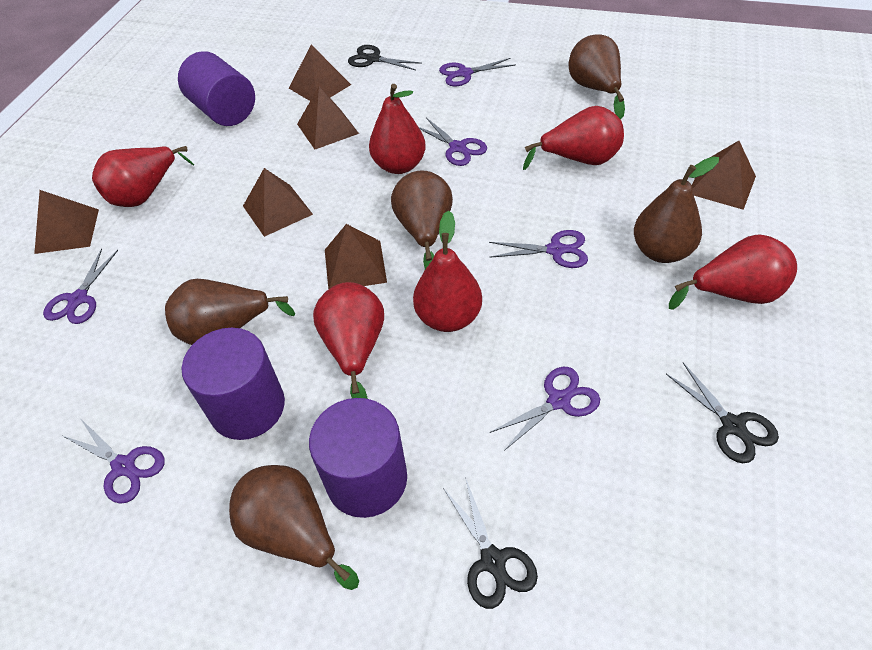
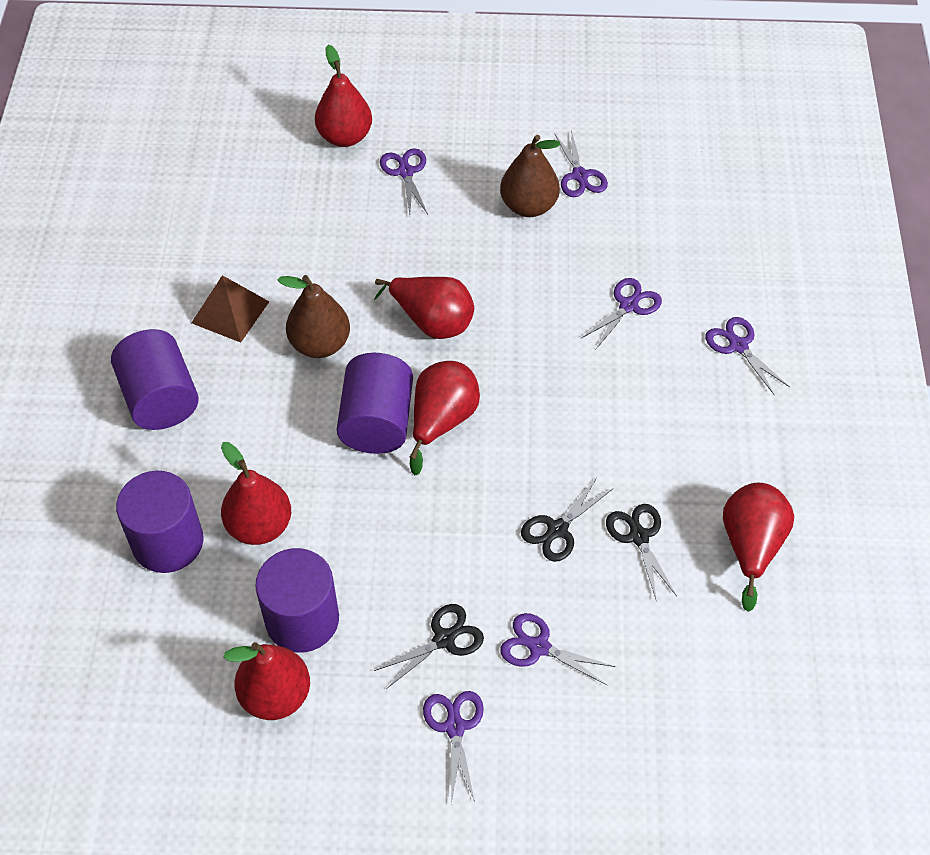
brown pear: 5 -> 2
brown pyramid: 6 -> 1
purple cylinder: 3 -> 4

